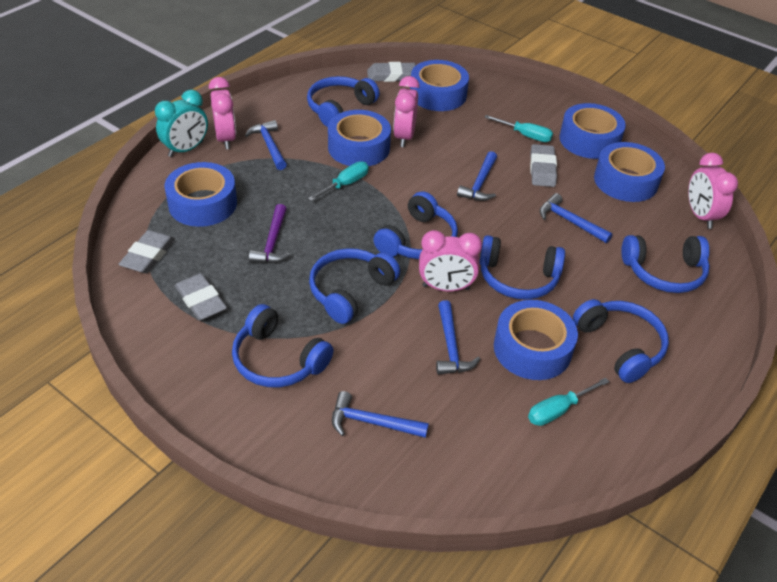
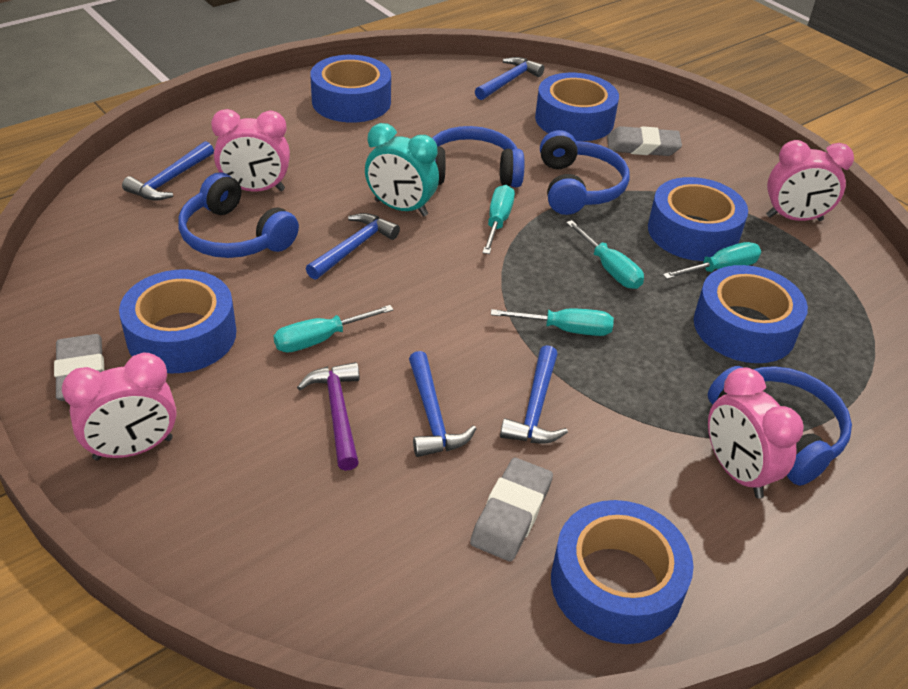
blue headphones: 7 -> 4
grey eraser: 4 -> 3
turquoise screwdriver: 3 -> 5

